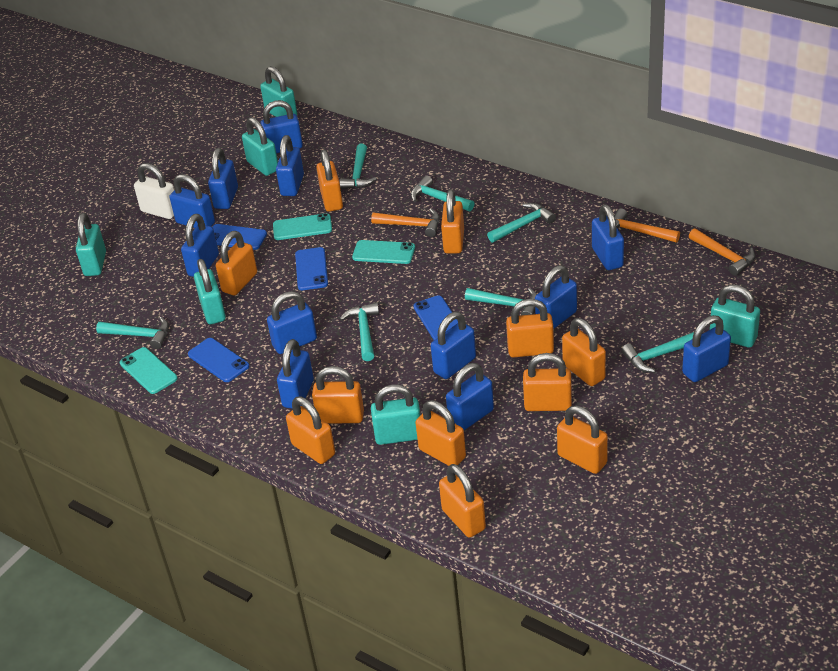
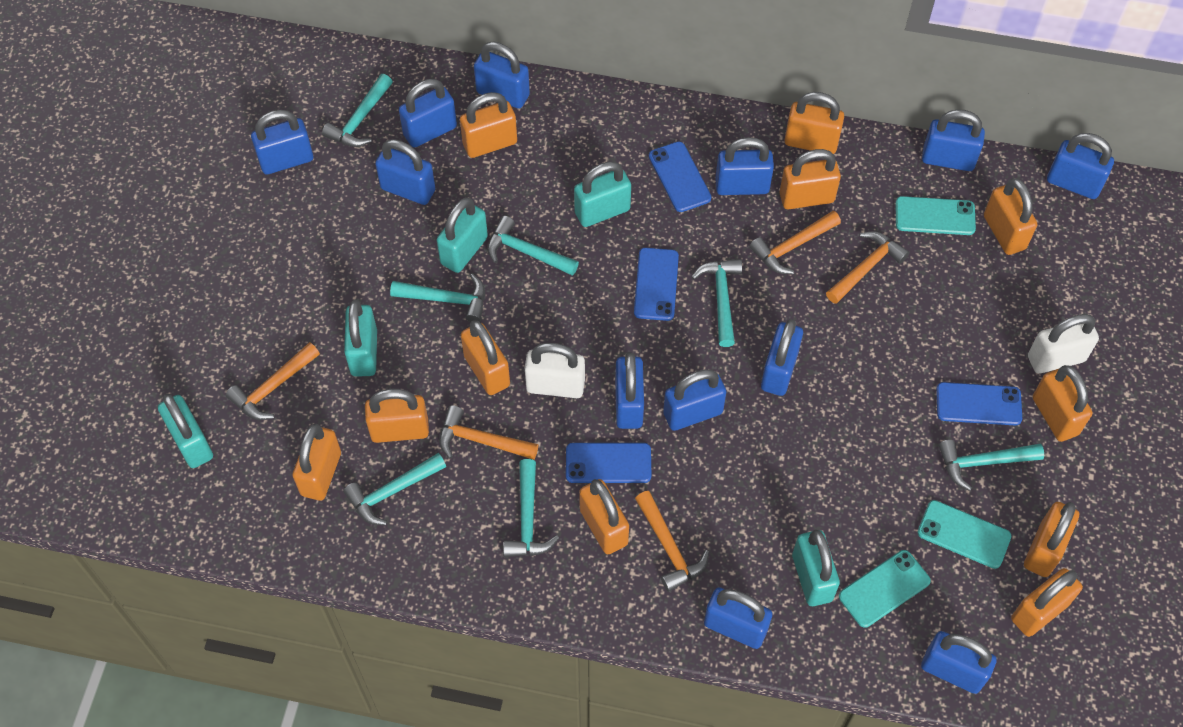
orange hammer: 3 -> 5
turquoise padlock: 6 -> 5
white padlock: 1 -> 2

